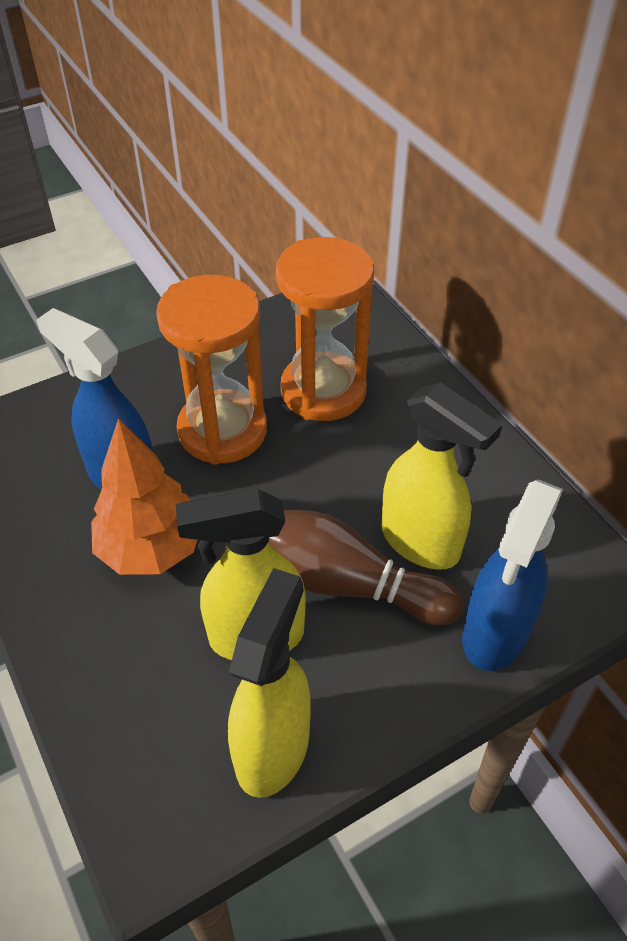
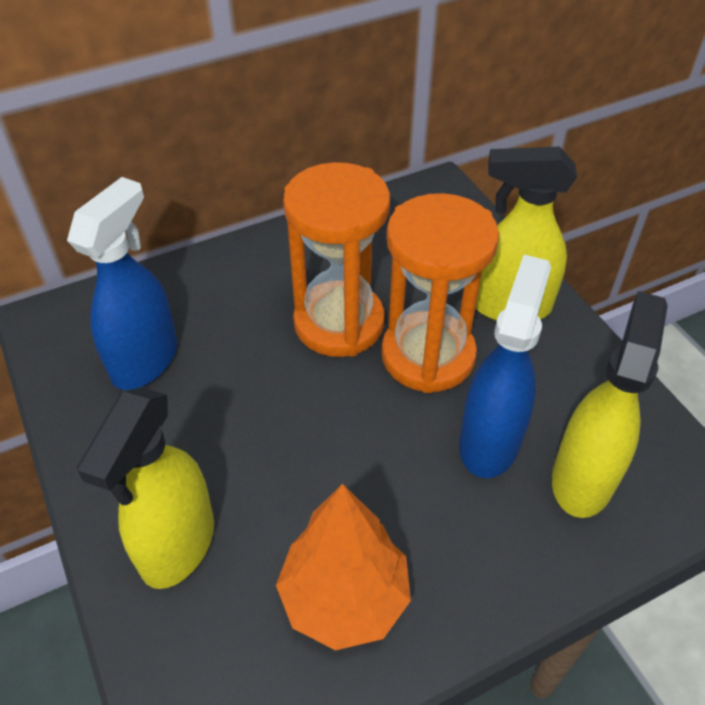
brown bowling pin: 1 -> 0

